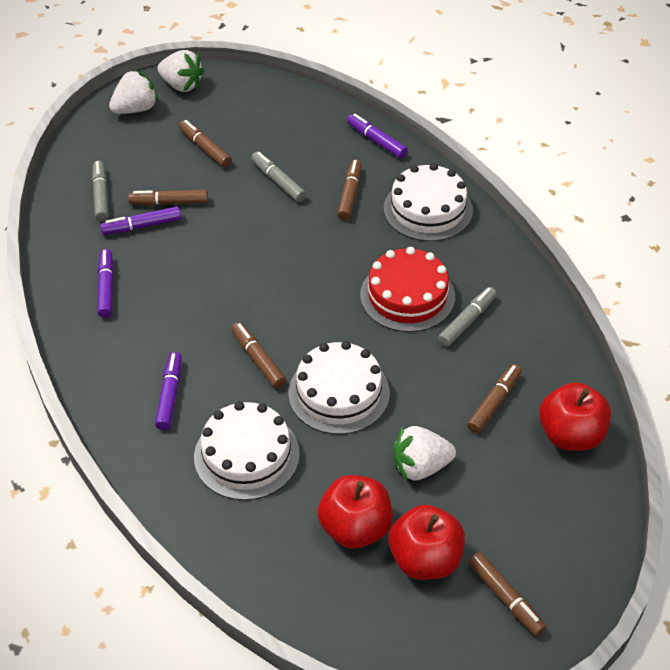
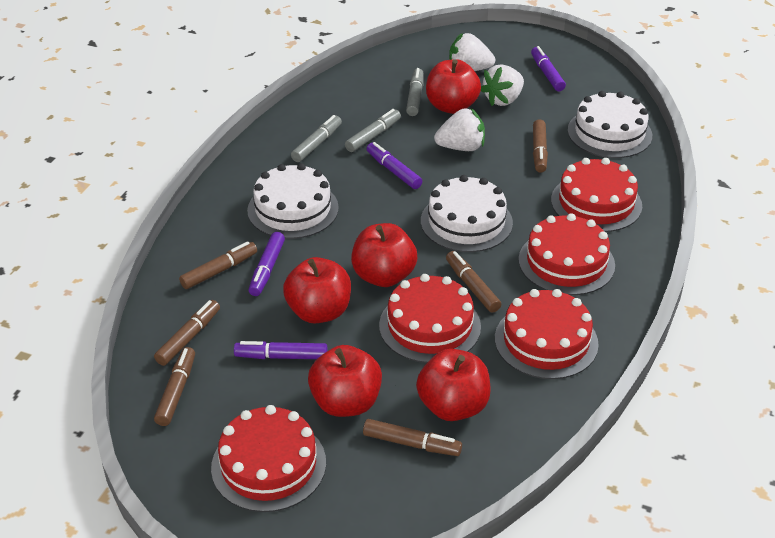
red apple: 3 -> 5
red cake: 1 -> 5

